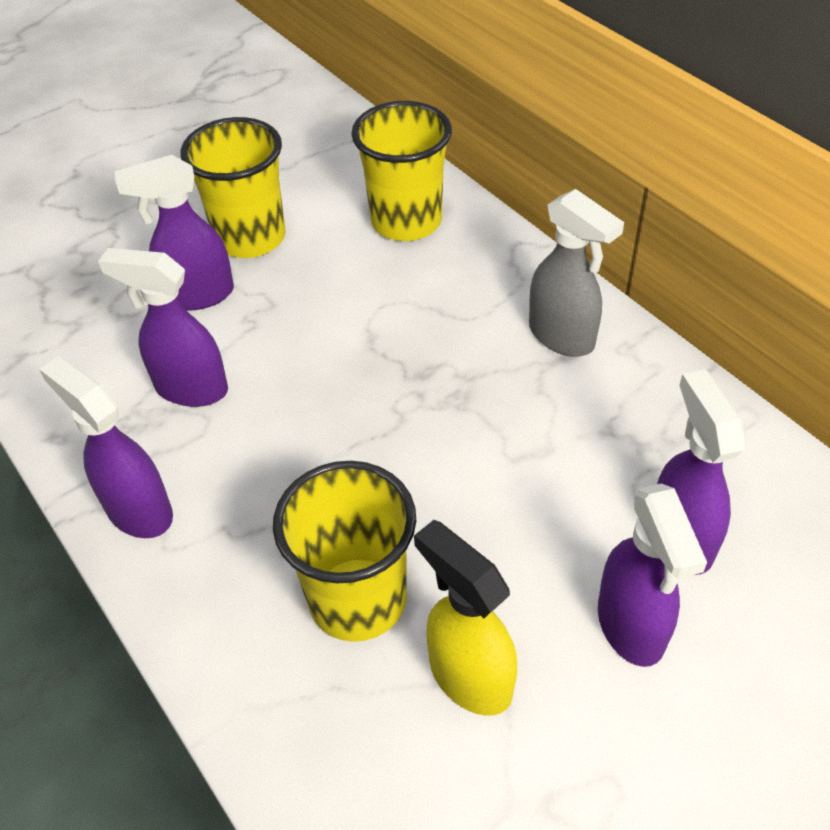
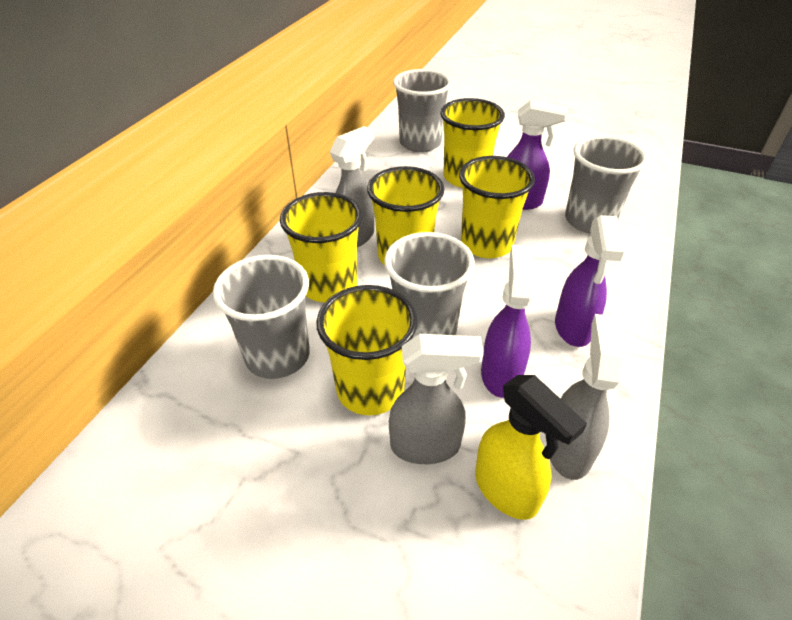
grey cup: 0 -> 4
grey spray bottle: 1 -> 3
purple spray bottle: 5 -> 3
yellow cup: 3 -> 5

